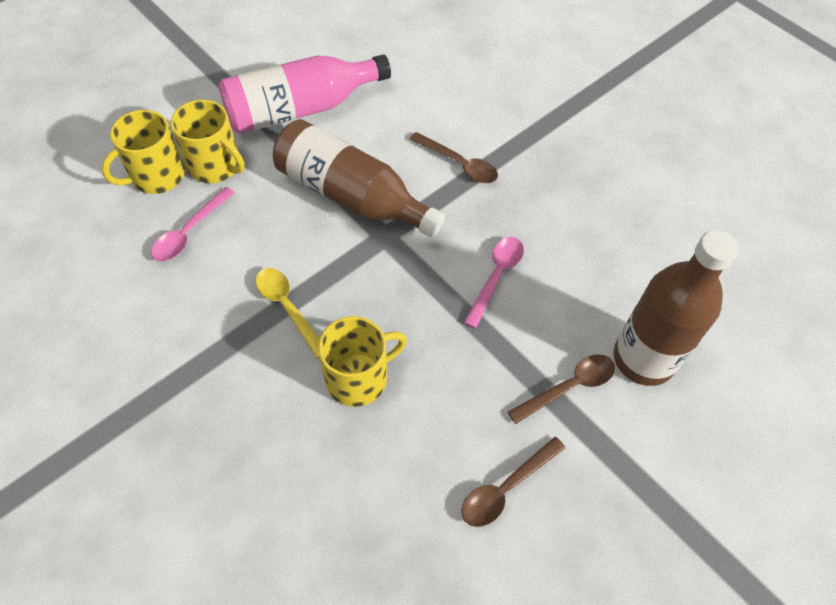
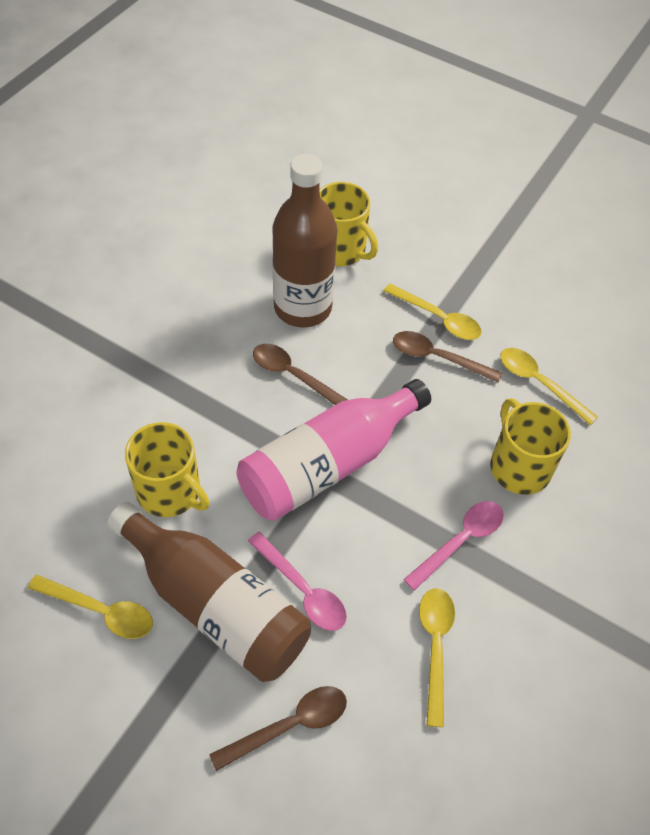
yellow spoon: 1 -> 4

